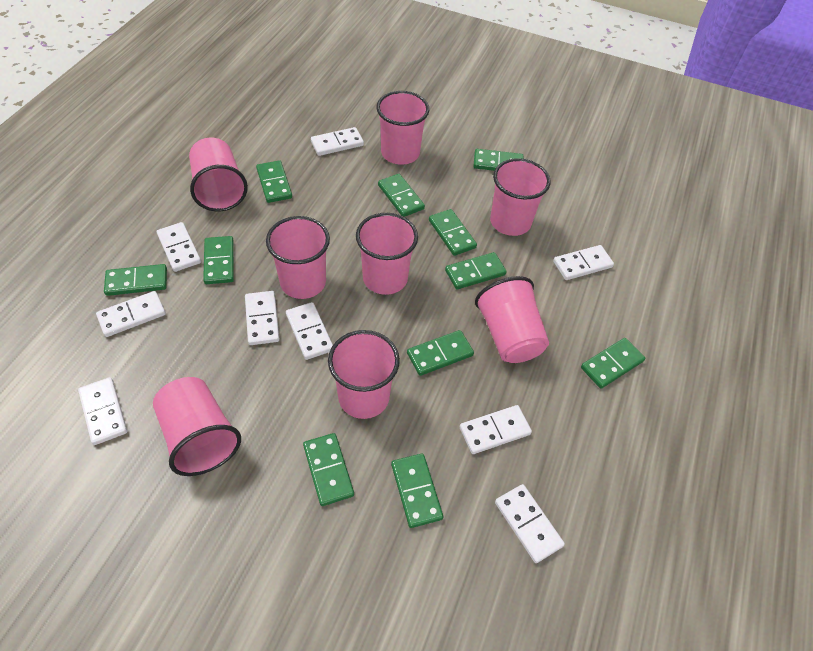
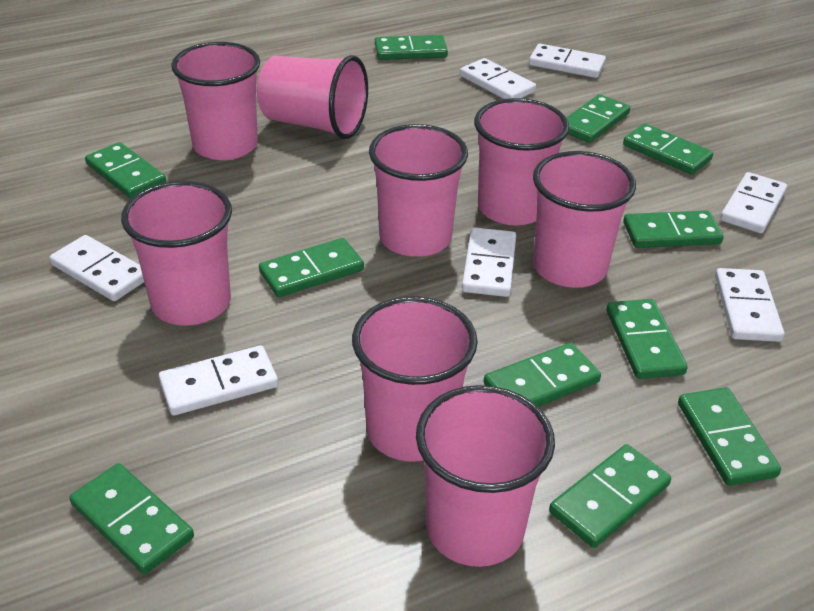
white domino: 9 -> 7

